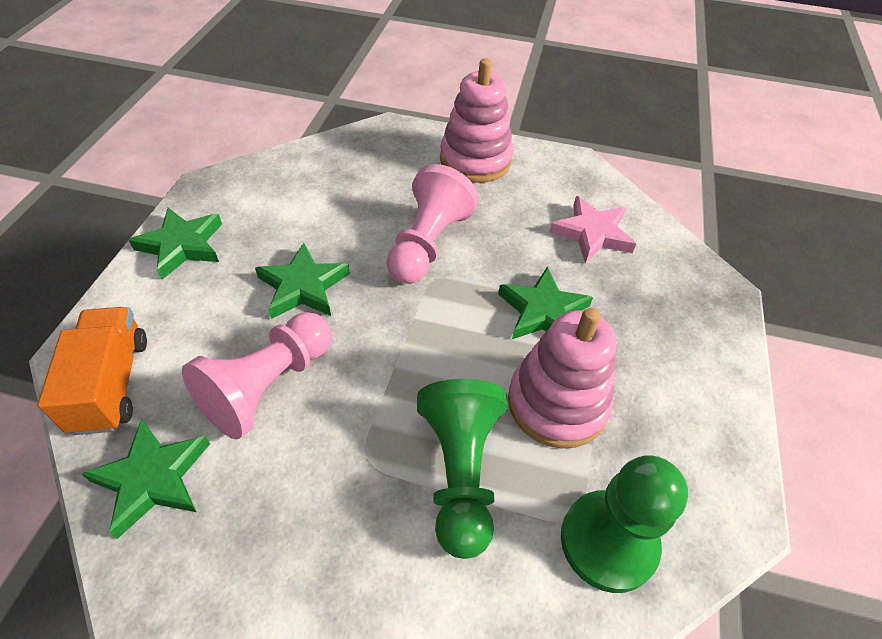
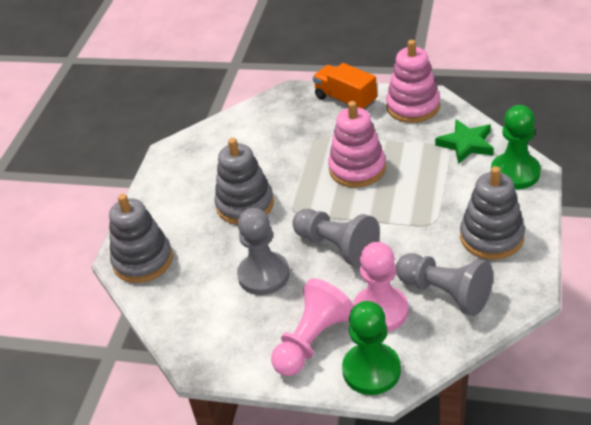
green star: 4 -> 1
grey pawn: 0 -> 3
grey stacking toy: 0 -> 3
pink star: 1 -> 0

